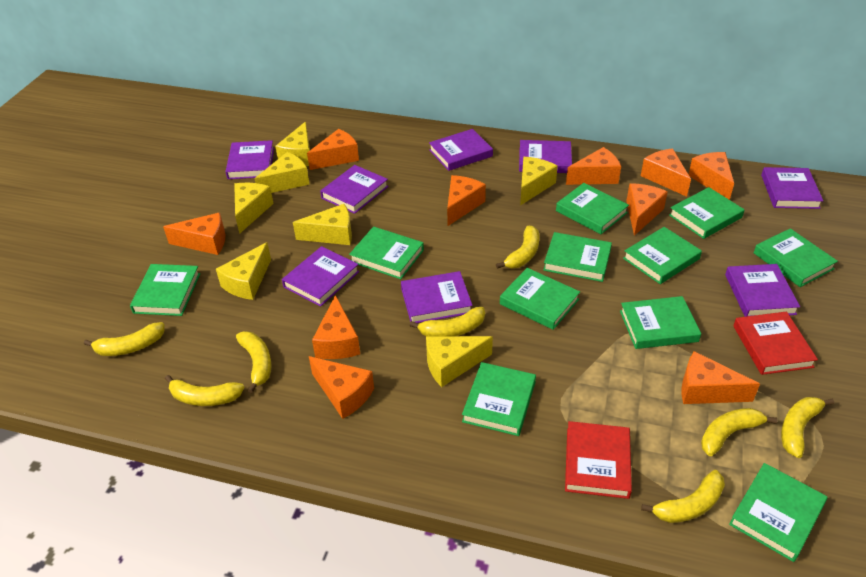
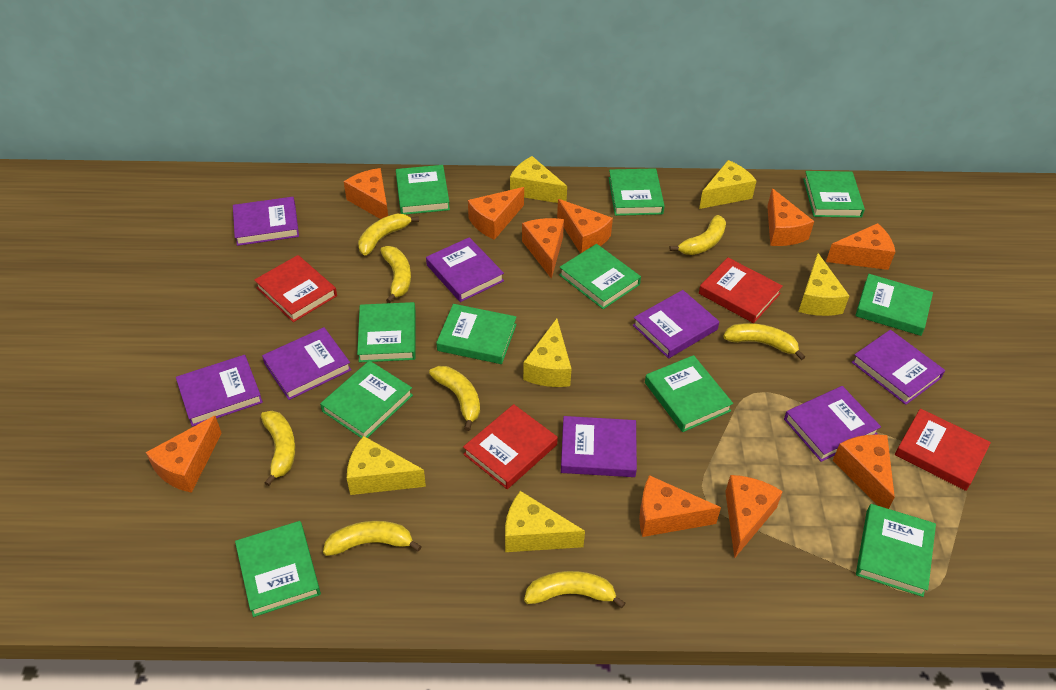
red book: 2 -> 4
yellow cheese: 7 -> 6

